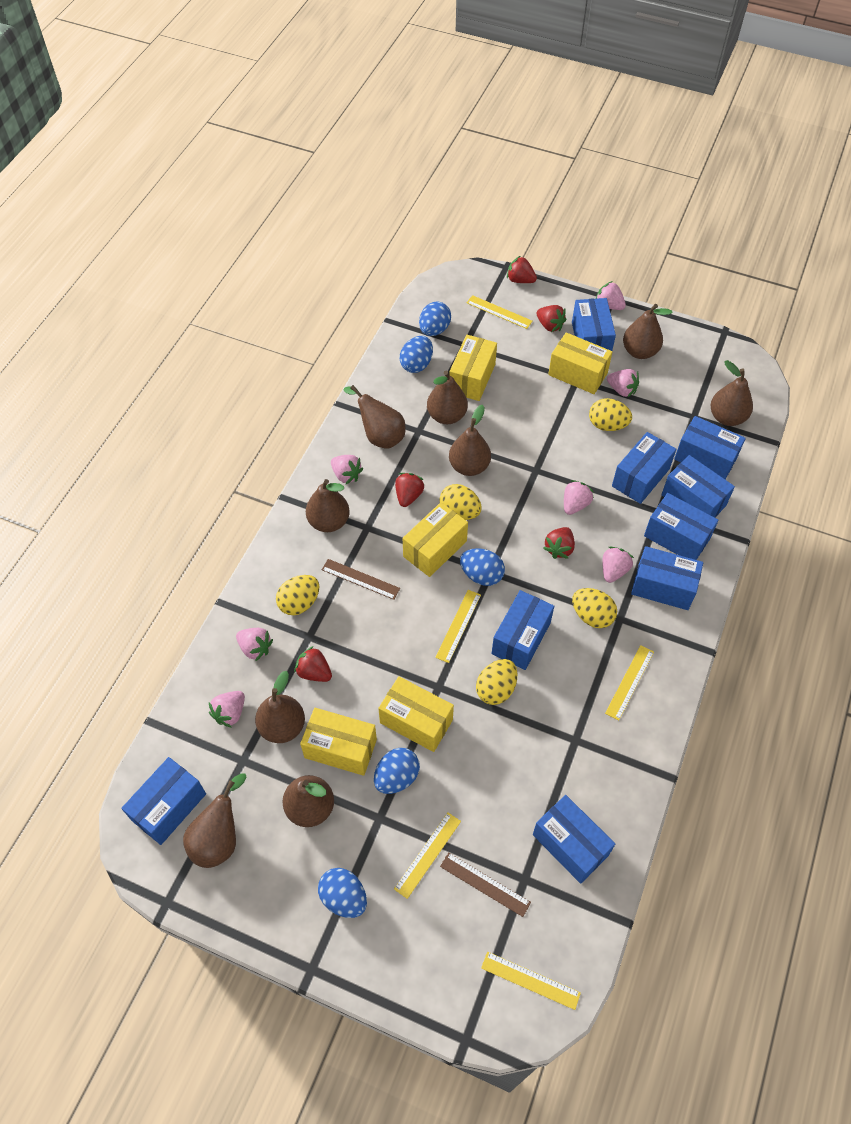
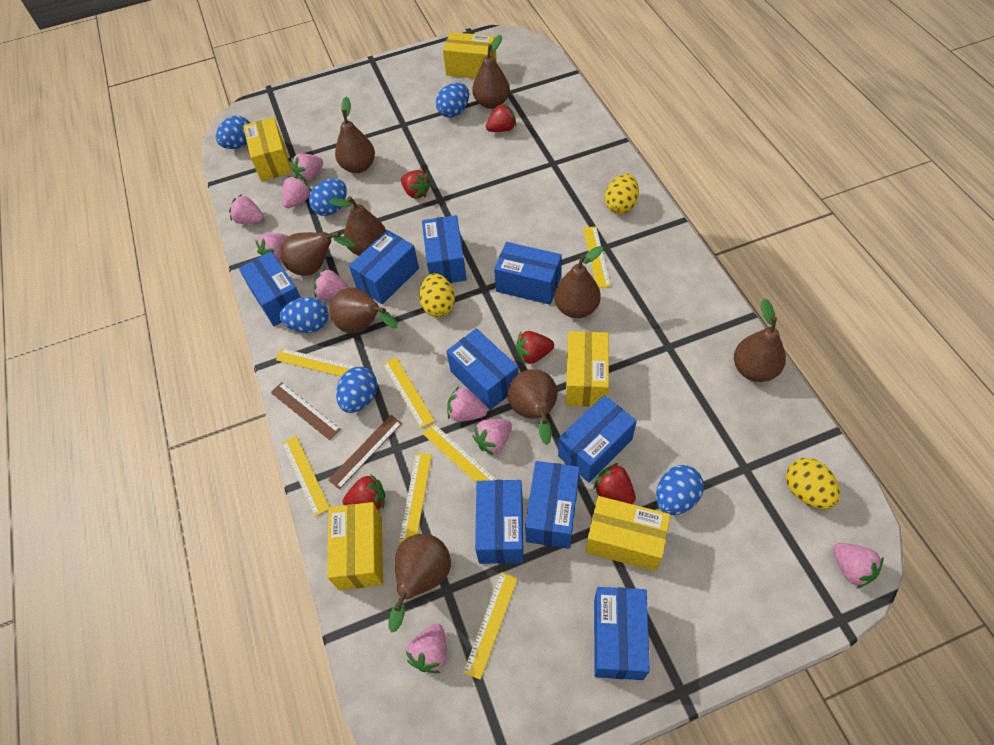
blue egg: 5 -> 6
pink strawberry: 7 -> 9
yellow egg: 5 -> 3
yellow ruler: 5 -> 7

